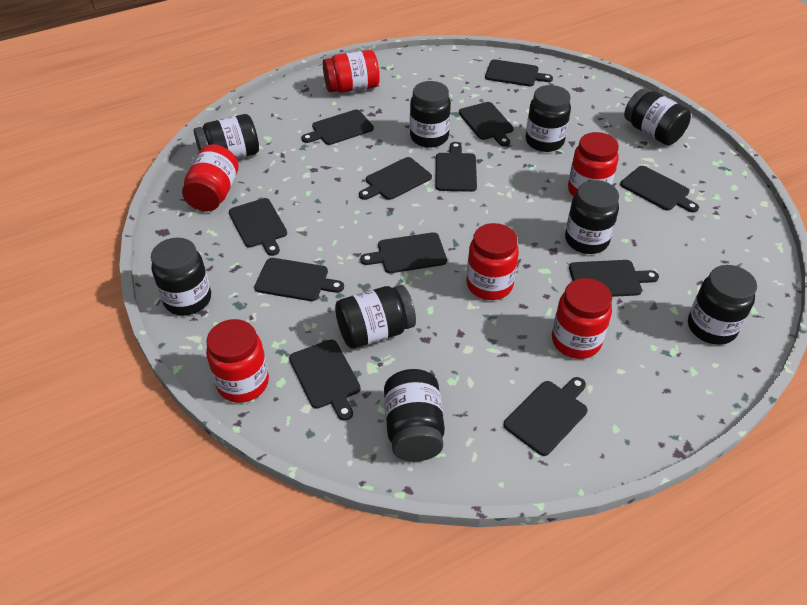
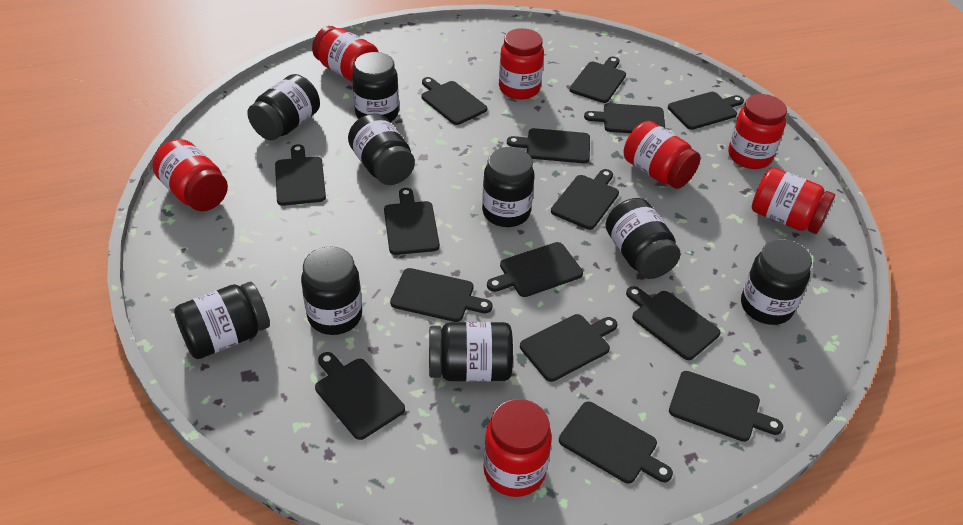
black cutting board: 12 -> 15
red jar: 6 -> 7

